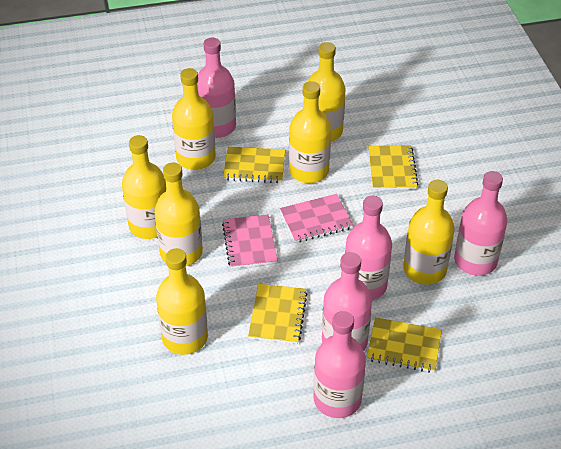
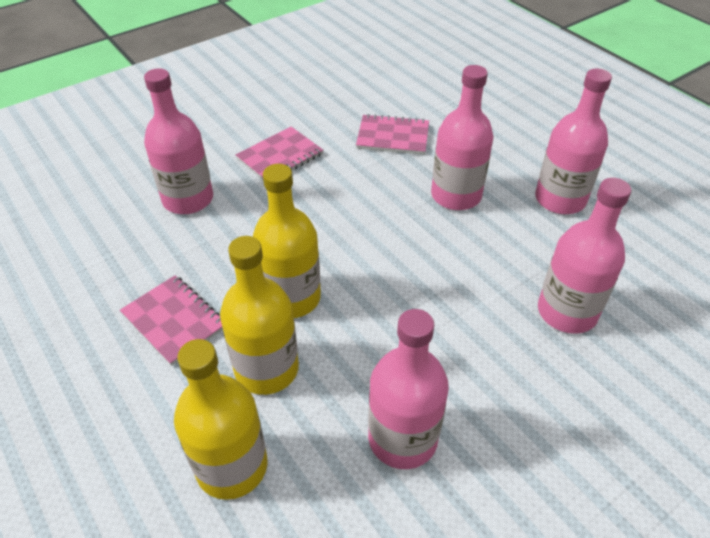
pink notebook: 2 -> 3
yellow bottle: 7 -> 3
yellow notebook: 4 -> 0

